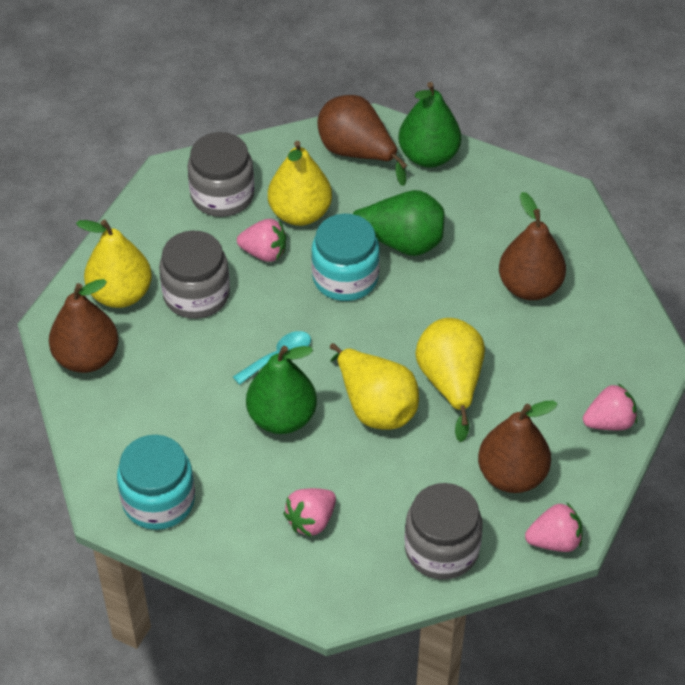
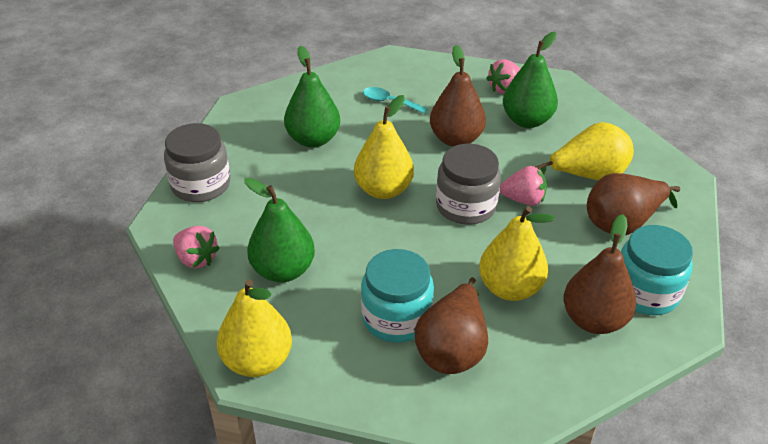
grey jar: 3 -> 2
pink strawberry: 4 -> 3

